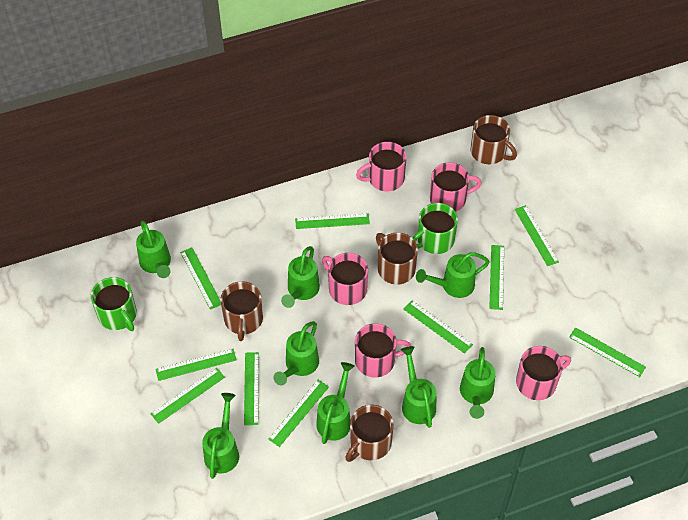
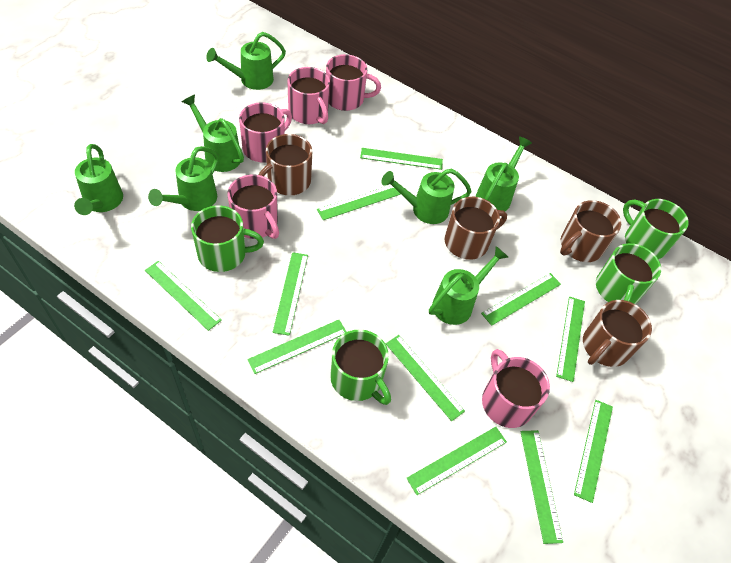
green mug: 2 -> 4
green ruler: 10 -> 11
green watering can: 8 -> 7

